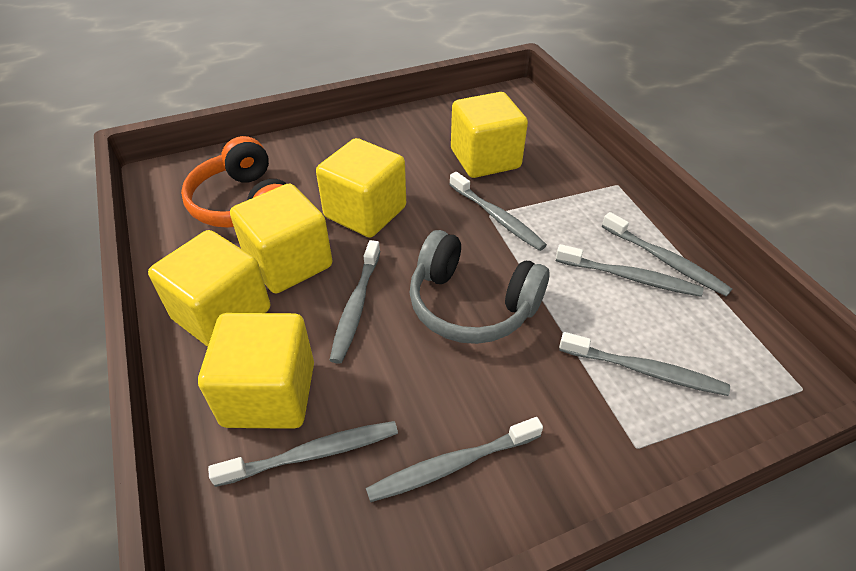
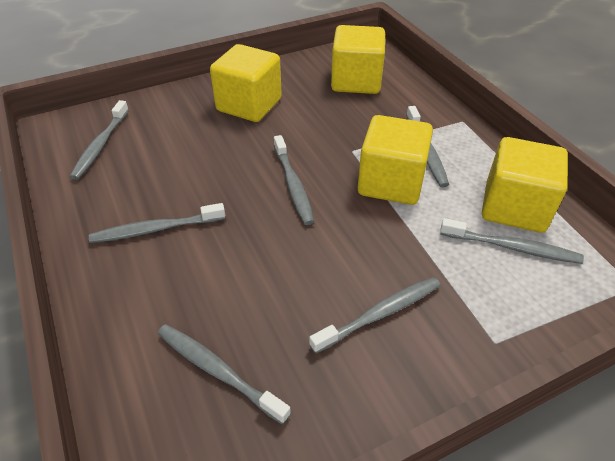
grey headphones: 1 -> 0
orange headphones: 1 -> 0
yellow cube: 5 -> 4

